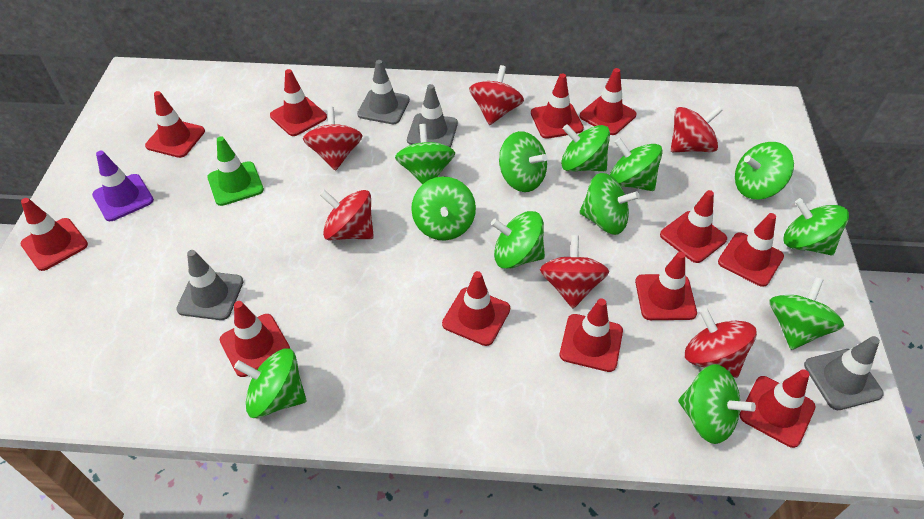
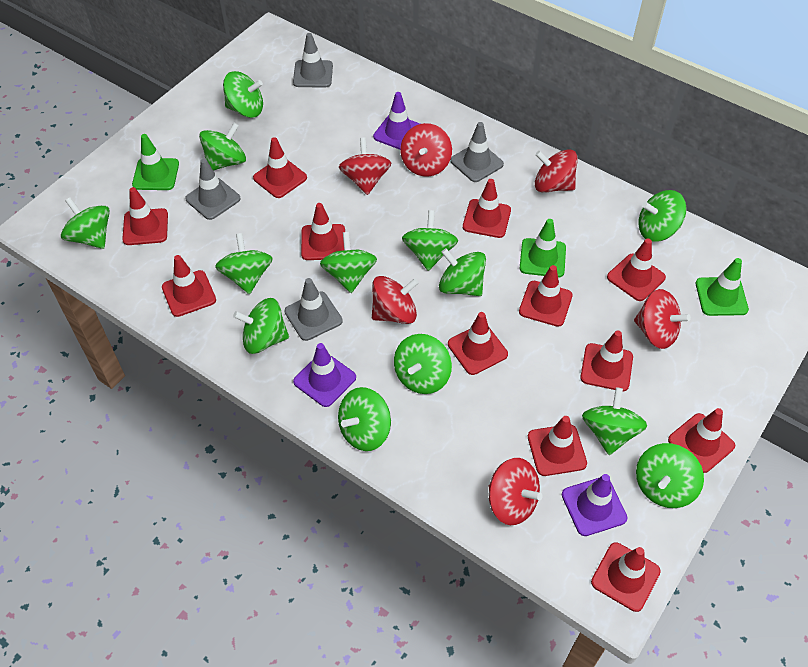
green spinning top: 12 -> 13
green traffic cone: 1 -> 3
purple traffic cone: 1 -> 3

